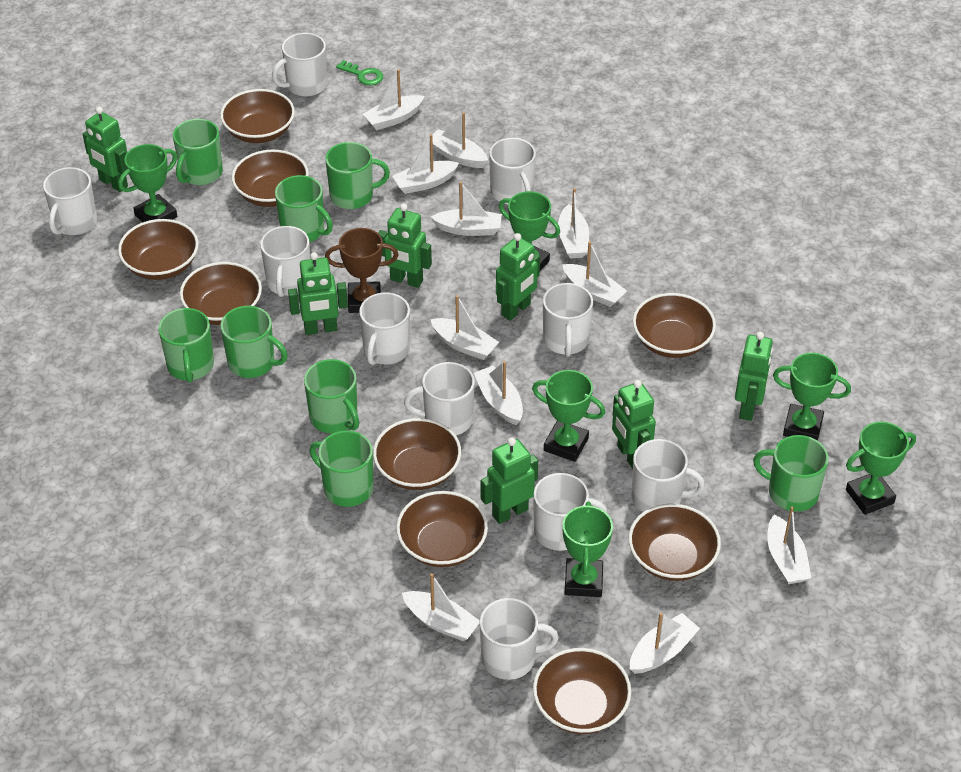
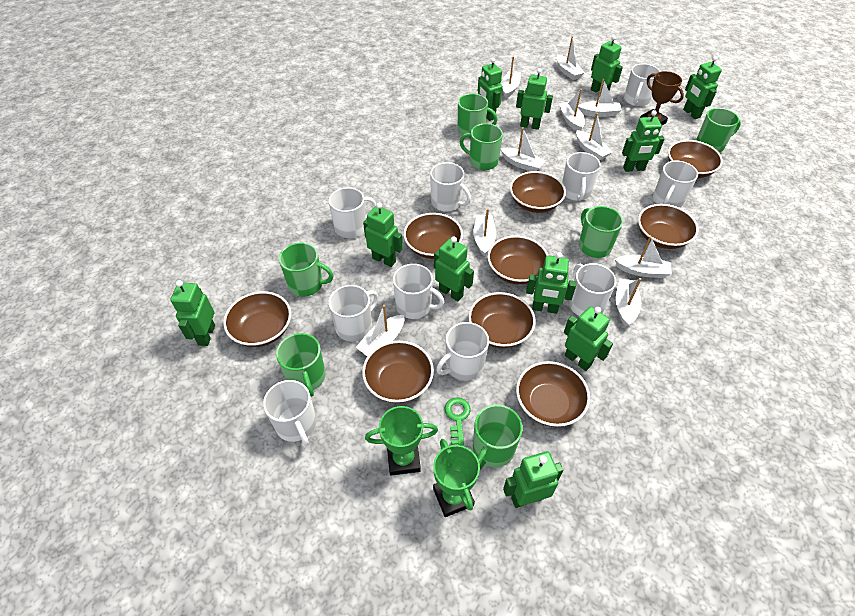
green mug: 8 -> 7
green robot: 7 -> 11
green trophy: 6 -> 2
white boat: 11 -> 10

